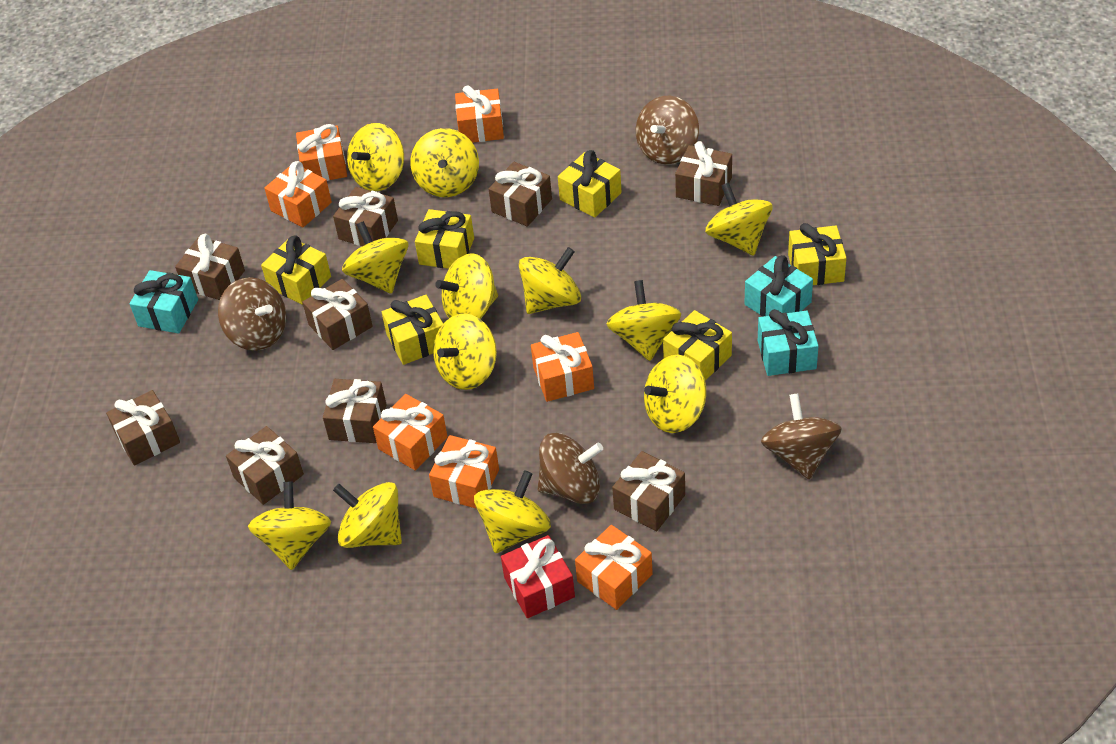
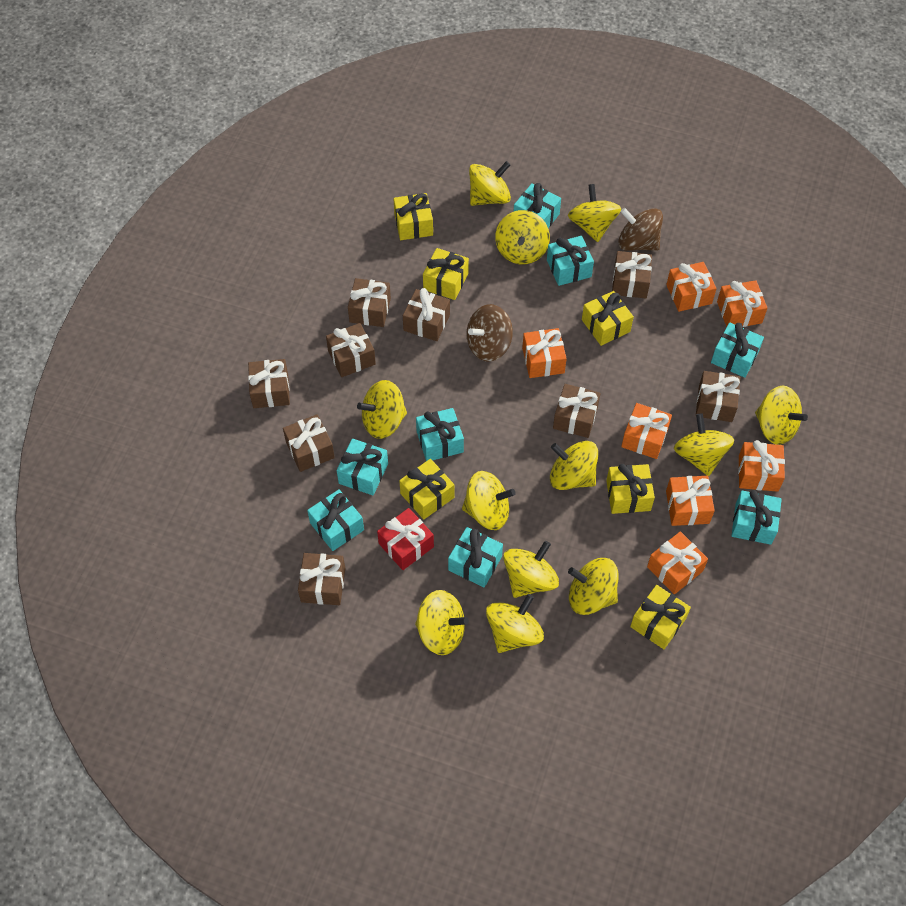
brown spinning top: 4 -> 2
turquoise gift: 3 -> 8

